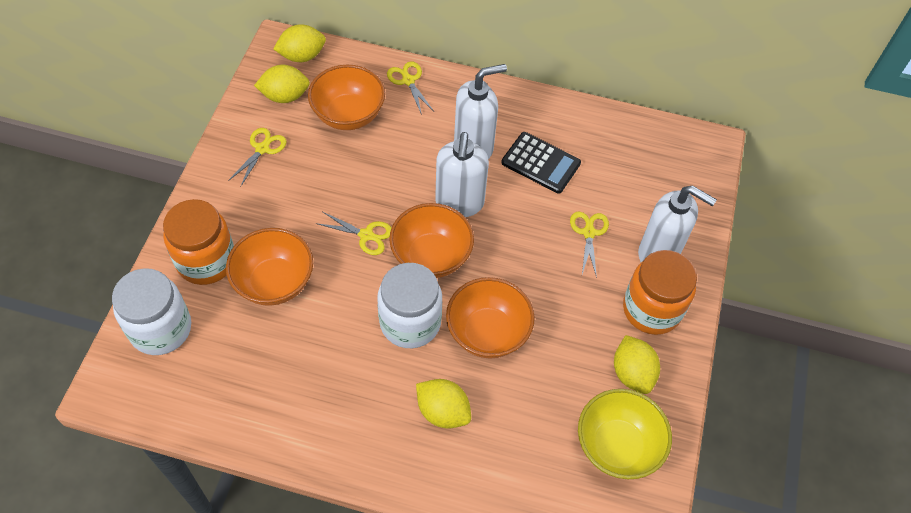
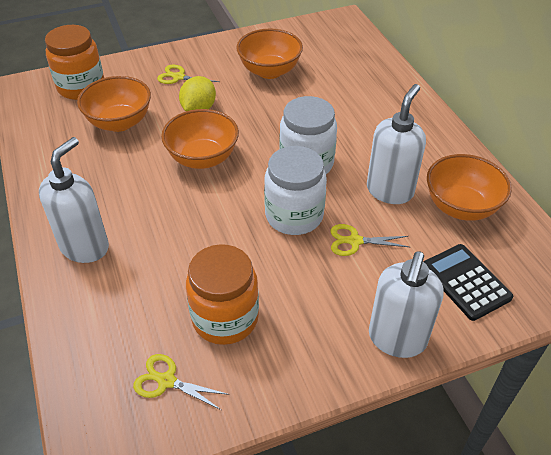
yellow bowl: 1 -> 0
yellow lemon: 4 -> 1
yellow scissors: 4 -> 3

